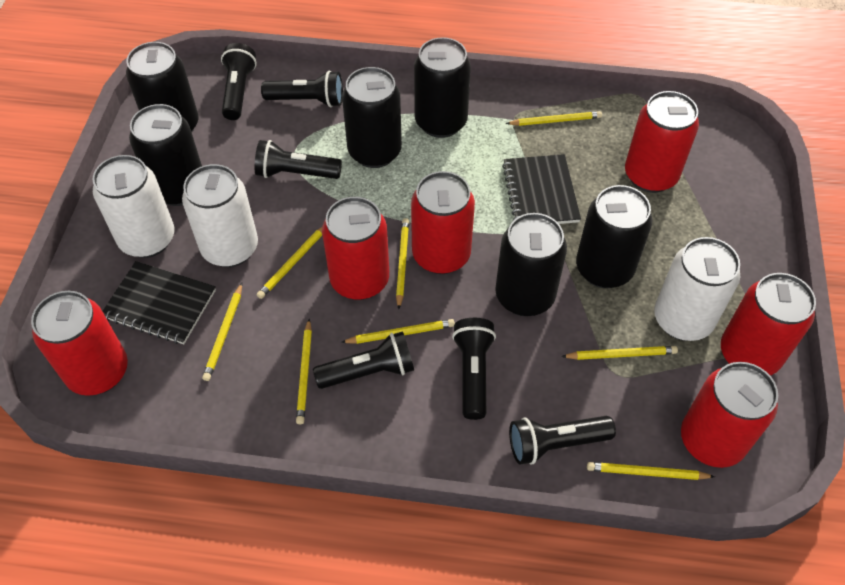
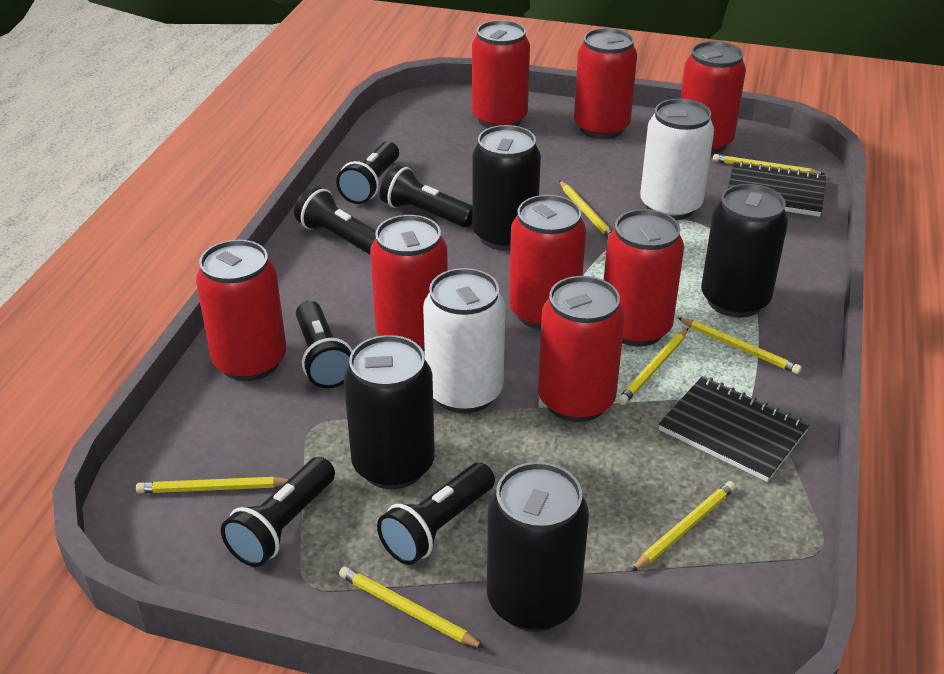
black can: 6 -> 4
red can: 6 -> 8
white can: 3 -> 2
yellow pencil: 8 -> 7

